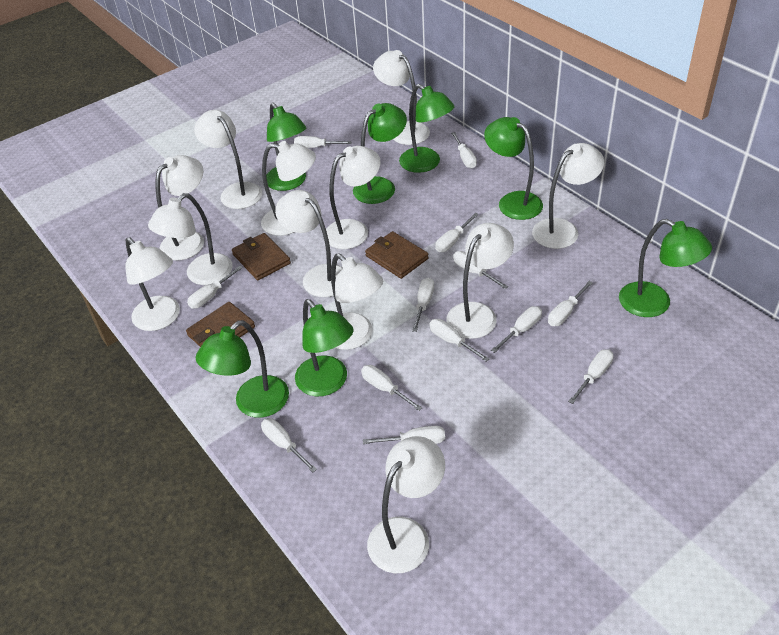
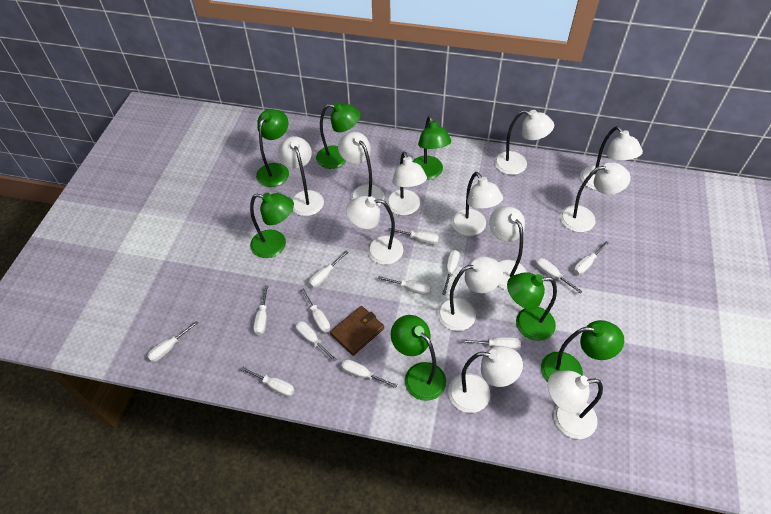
brown wallet: 3 -> 1

